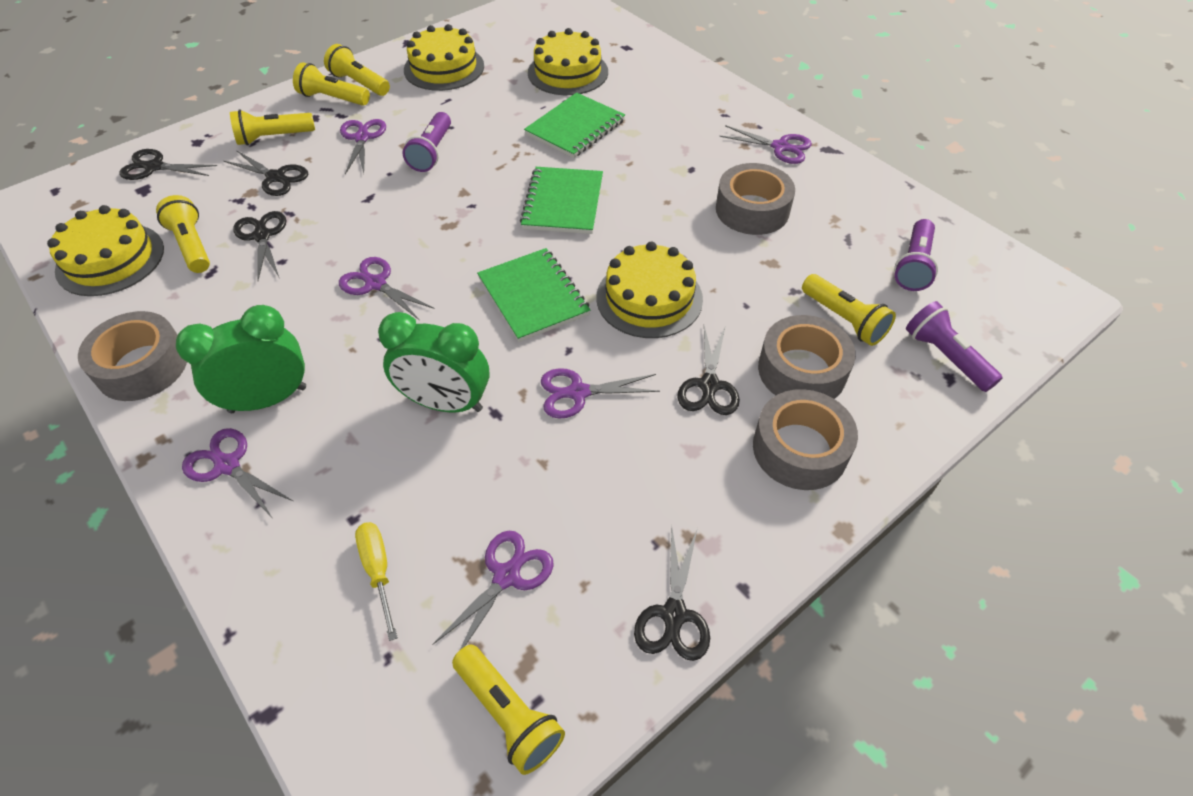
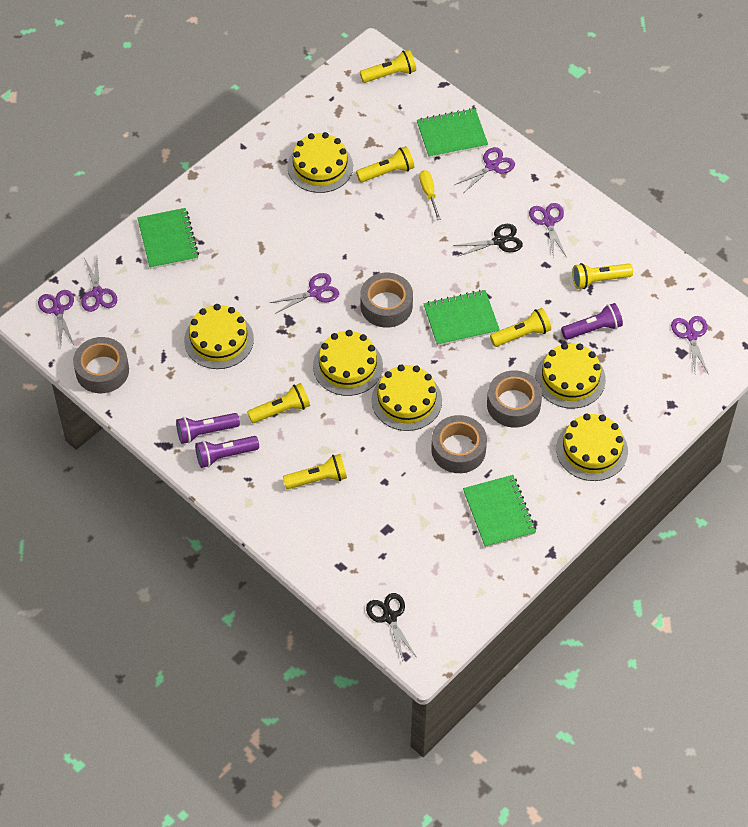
black scissors: 5 -> 2
green clock: 2 -> 0
green notebook: 3 -> 4
yellow cake: 4 -> 6

